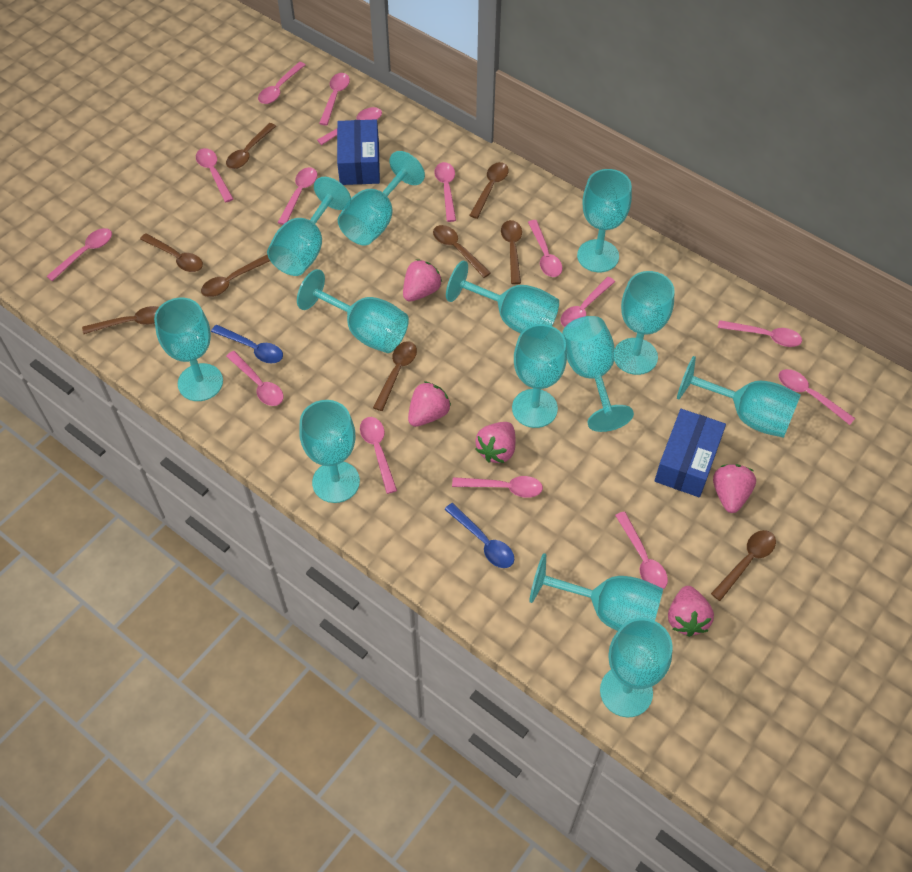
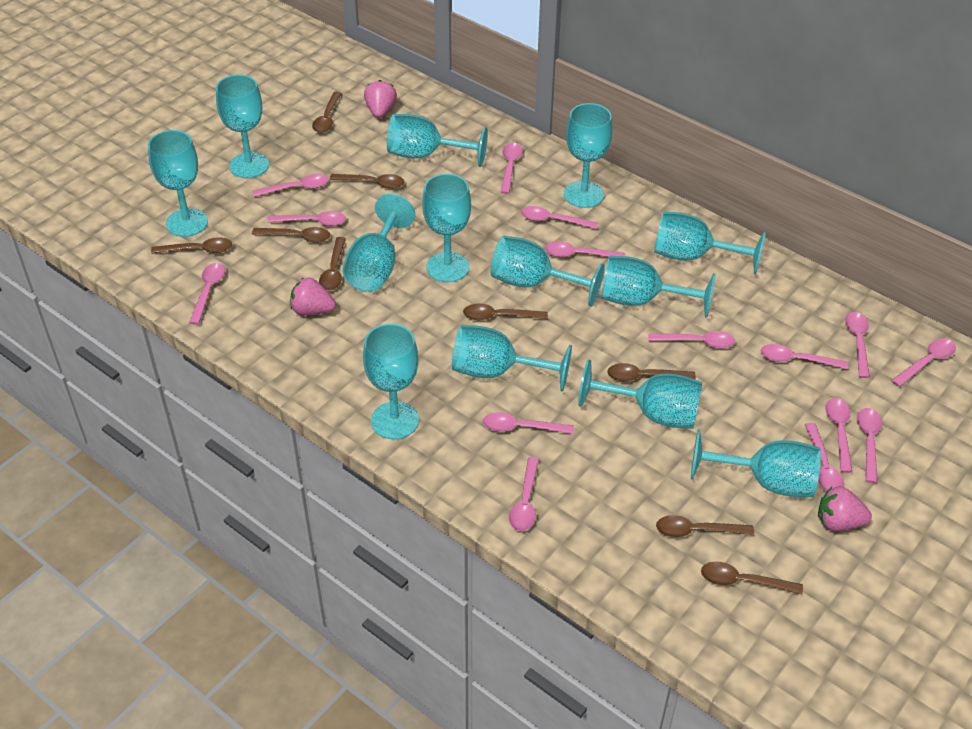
blue box: 2 -> 0
blue spoon: 2 -> 0
pink strawberry: 5 -> 3

